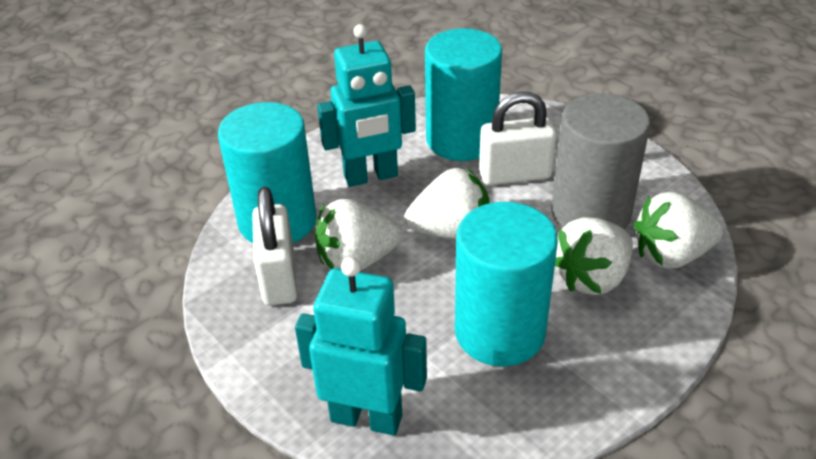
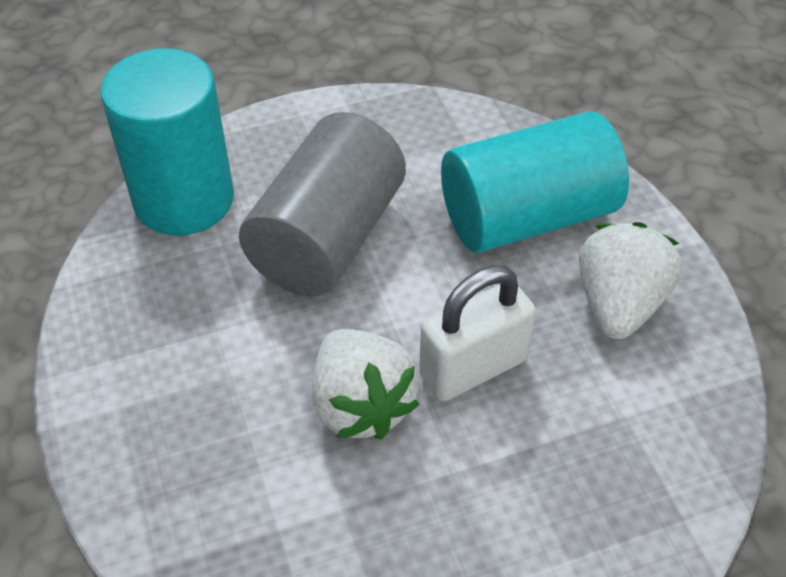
turquoise cylinder: 3 -> 2
turquoise robot: 2 -> 0
white padlock: 2 -> 1
white strawberry: 4 -> 2

